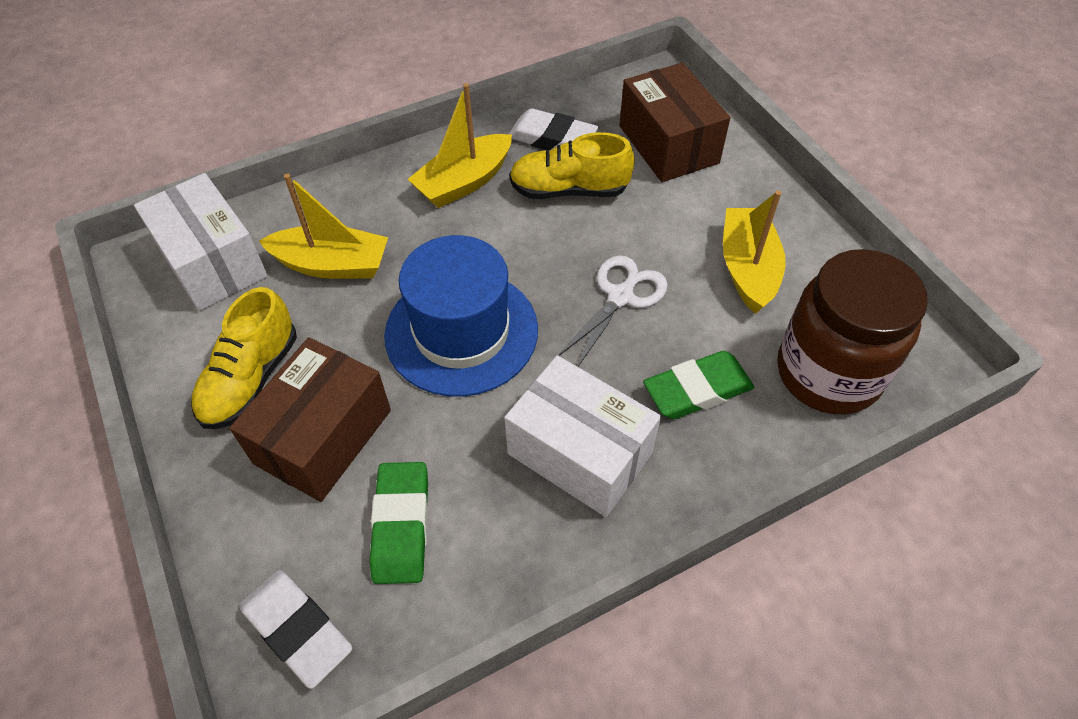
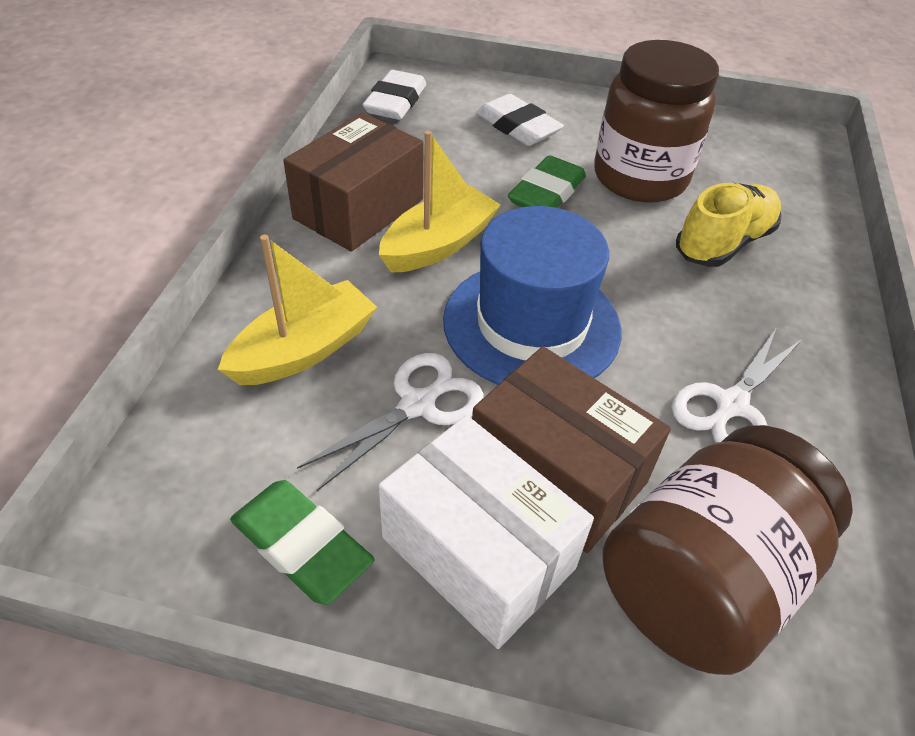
brown jar: 1 -> 2
white box: 2 -> 1
white scissors: 1 -> 2
yellow boat: 3 -> 2
yellow shoe: 2 -> 1

